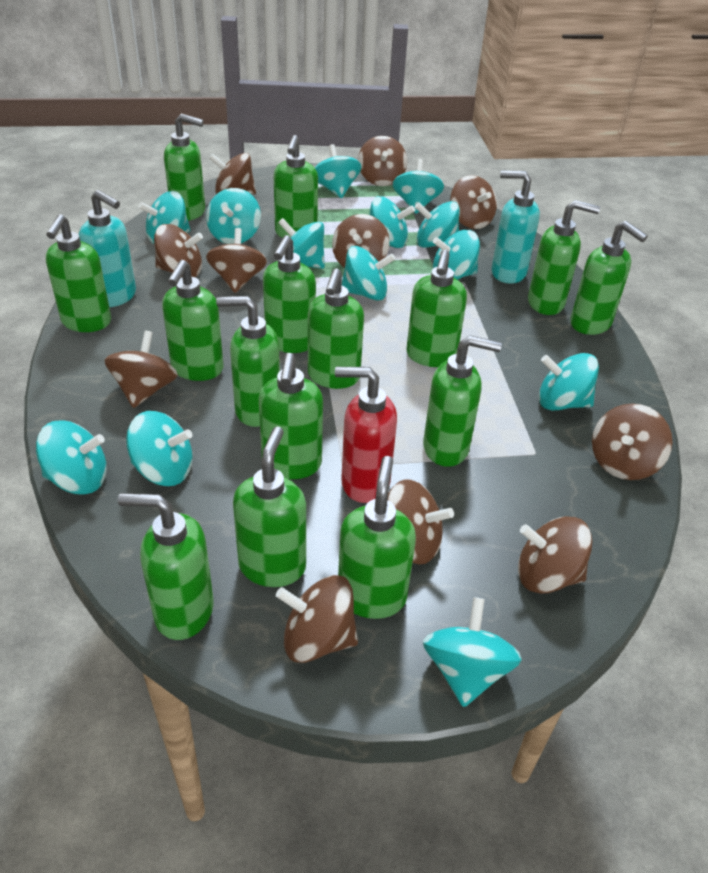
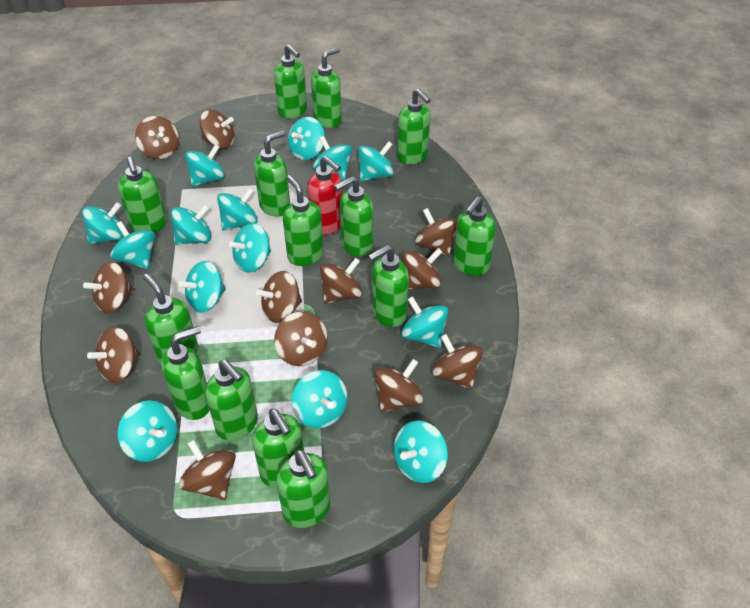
brown spinning top: 11 -> 12
green soap dispenser: 15 -> 14
turquoise soap dispenser: 2 -> 0
turquoise spinning top: 13 -> 14

